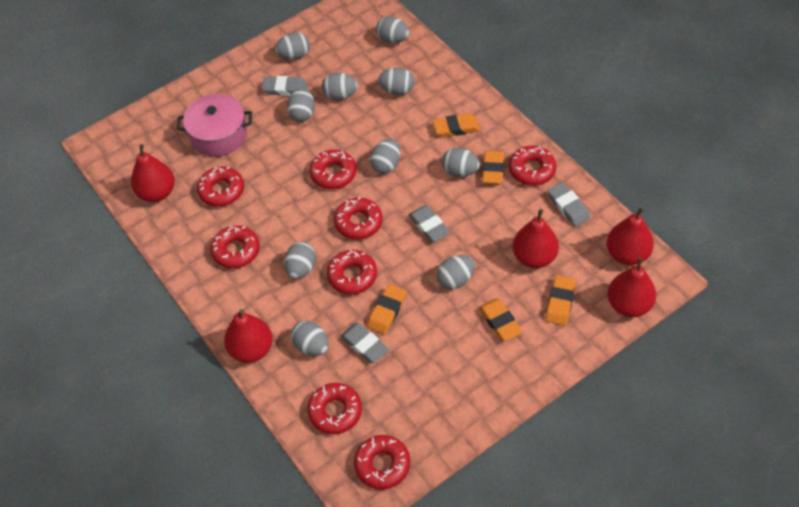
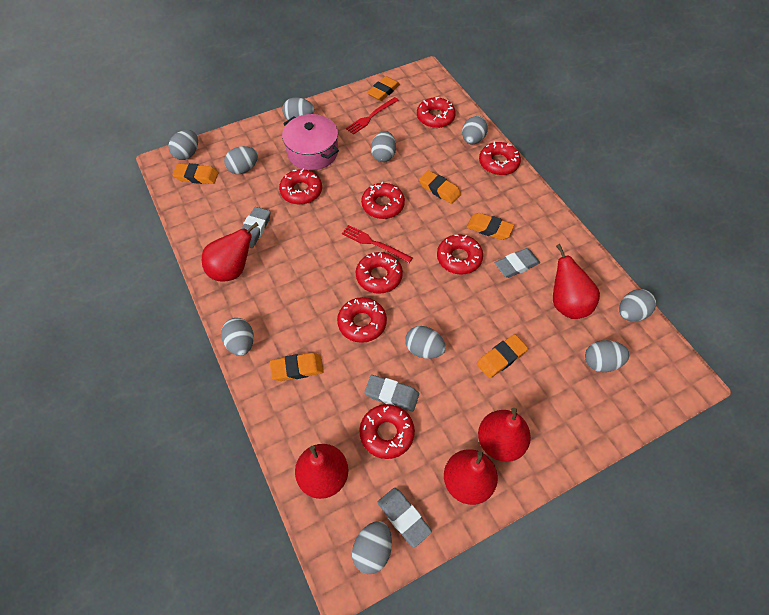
orange eraser: 5 -> 6
red fork: 0 -> 2

